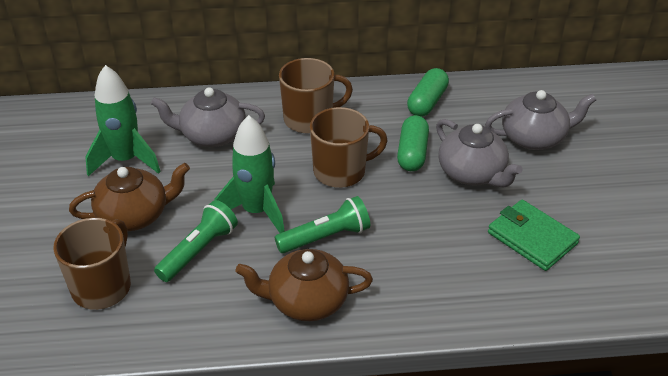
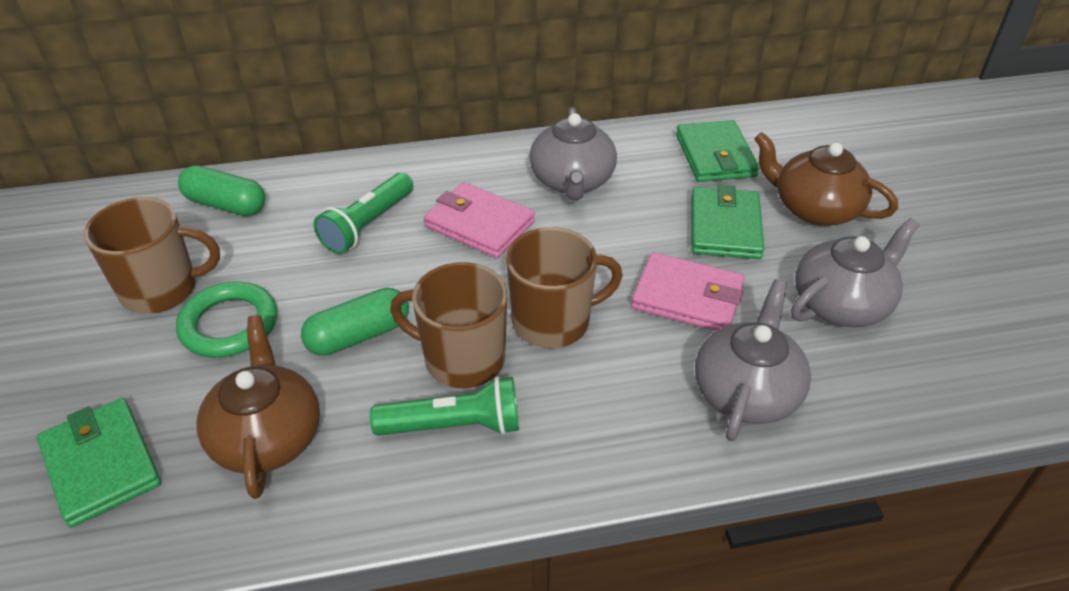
green ring: 0 -> 1
green rocket: 2 -> 0
green wallet: 1 -> 3
pink wallet: 0 -> 2

